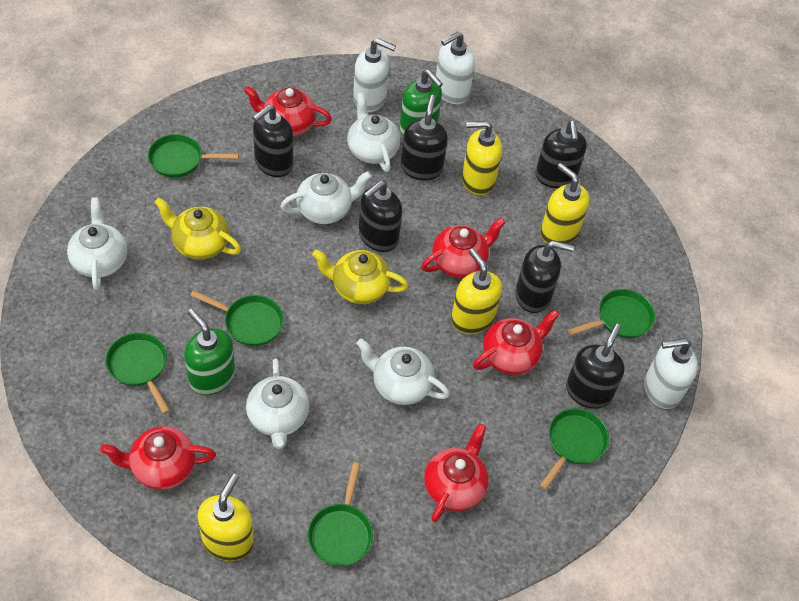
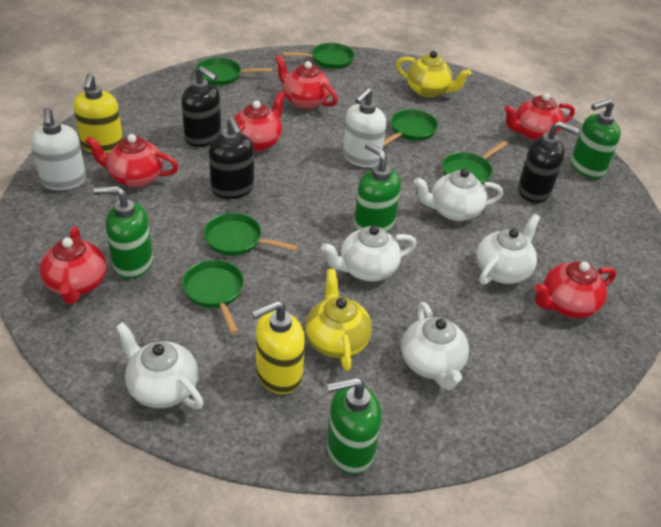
black soap dispenser: 6 -> 3
green soap dispenser: 2 -> 4
red teapot: 5 -> 6
white soap dispenser: 3 -> 2
yellow soap dispenser: 4 -> 2

